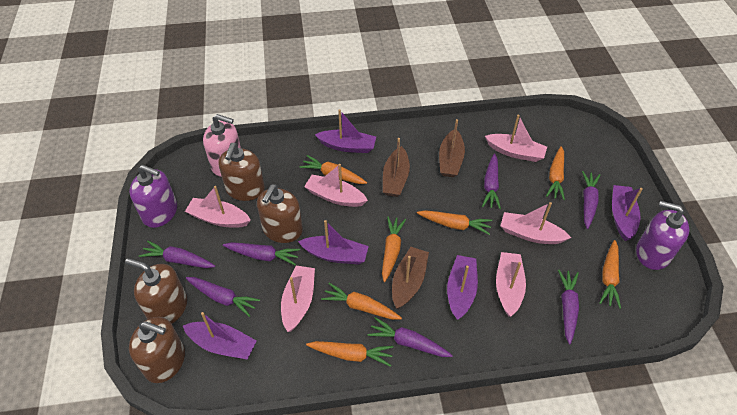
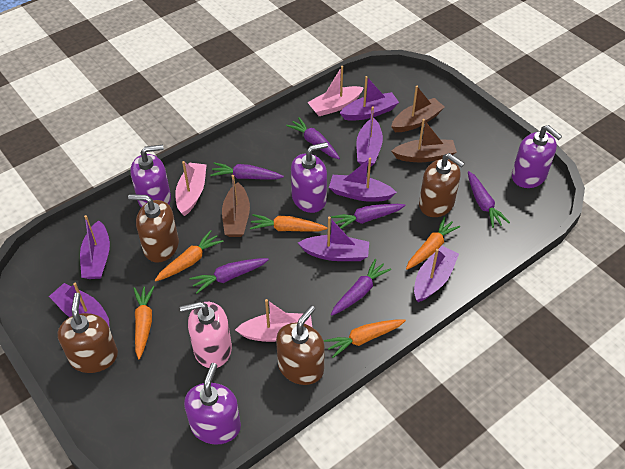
orange carrot: 7 -> 5
pink boat: 6 -> 3
purple boat: 5 -> 7
purple carrot: 7 -> 6
purple soap dispenser: 2 -> 4

